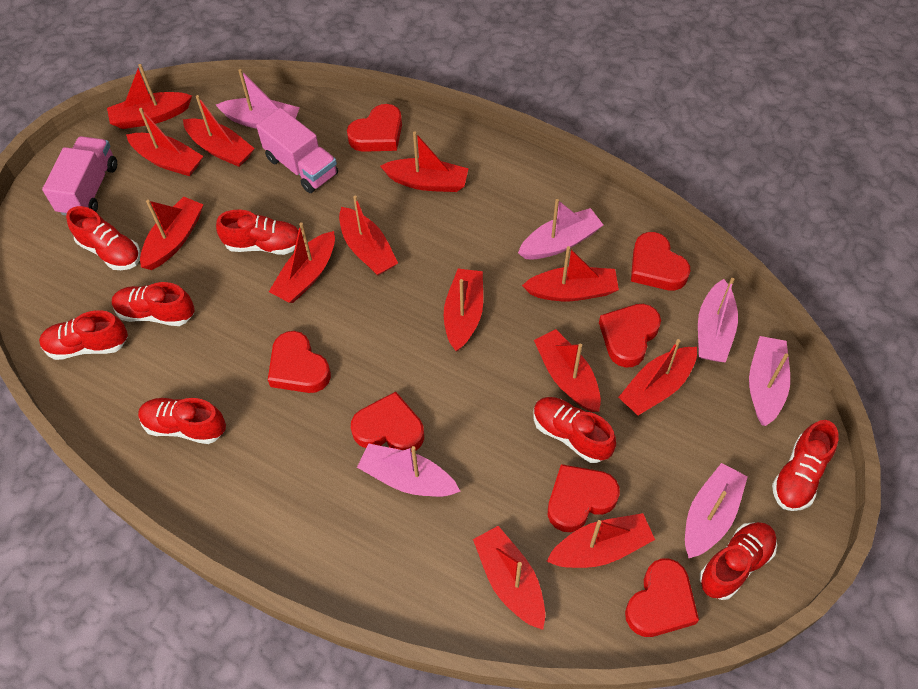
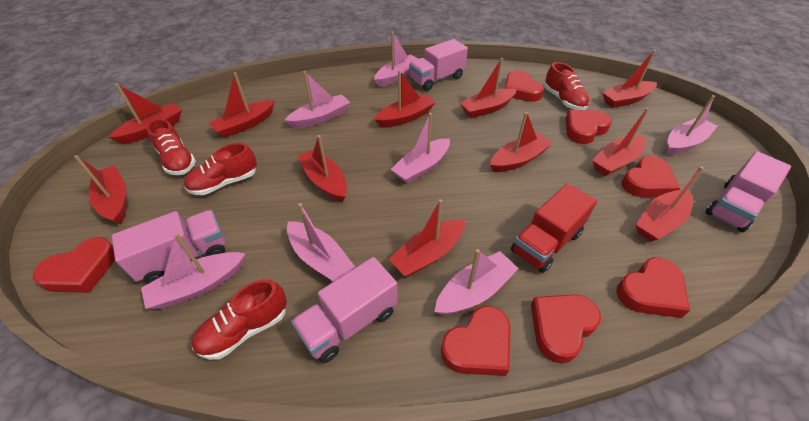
pink boat: 6 -> 7
pink truck: 2 -> 4
red boat: 13 -> 11
red shoe: 8 -> 4
red truck: 0 -> 1

